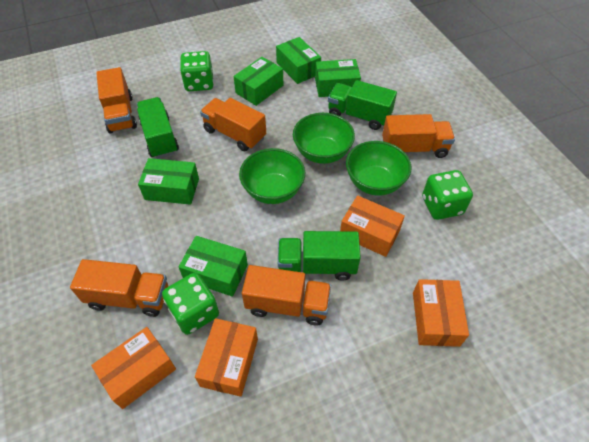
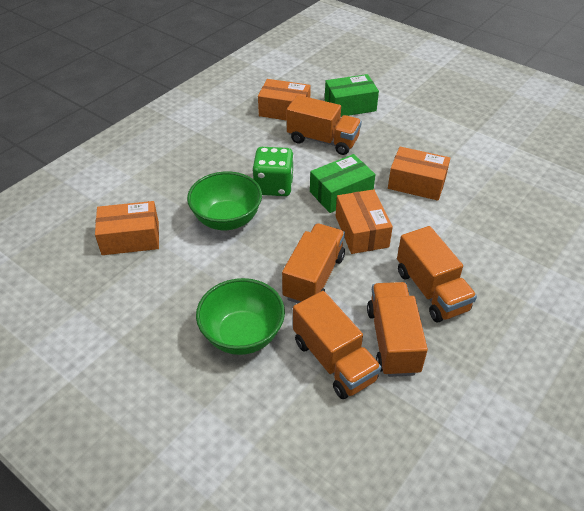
green bowl: 3 -> 2
green box: 5 -> 2
green dice: 3 -> 1
green truck: 3 -> 0

